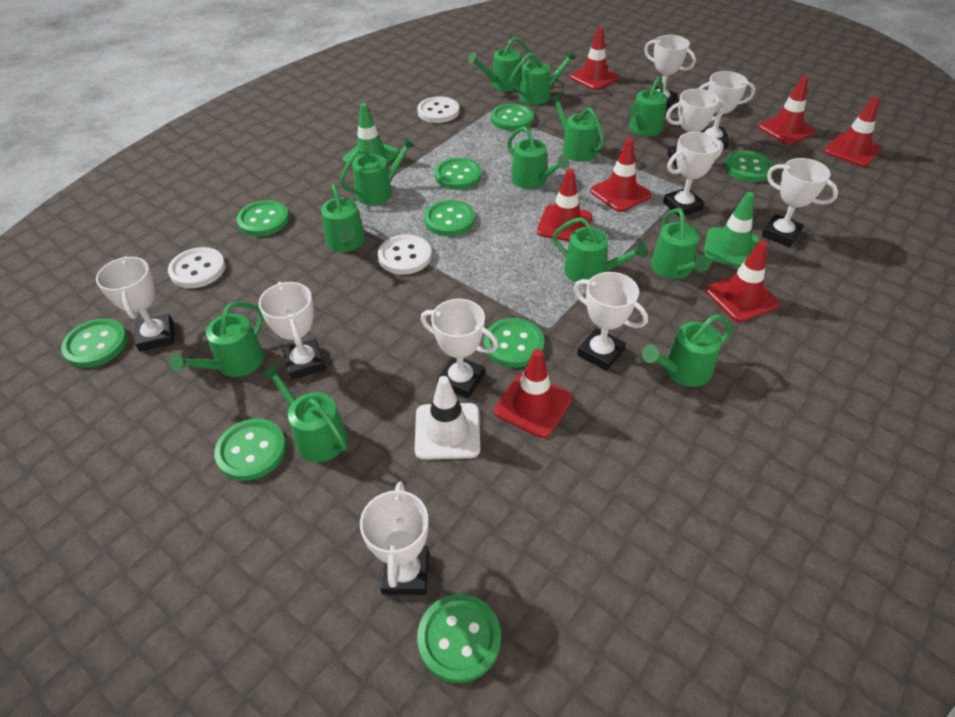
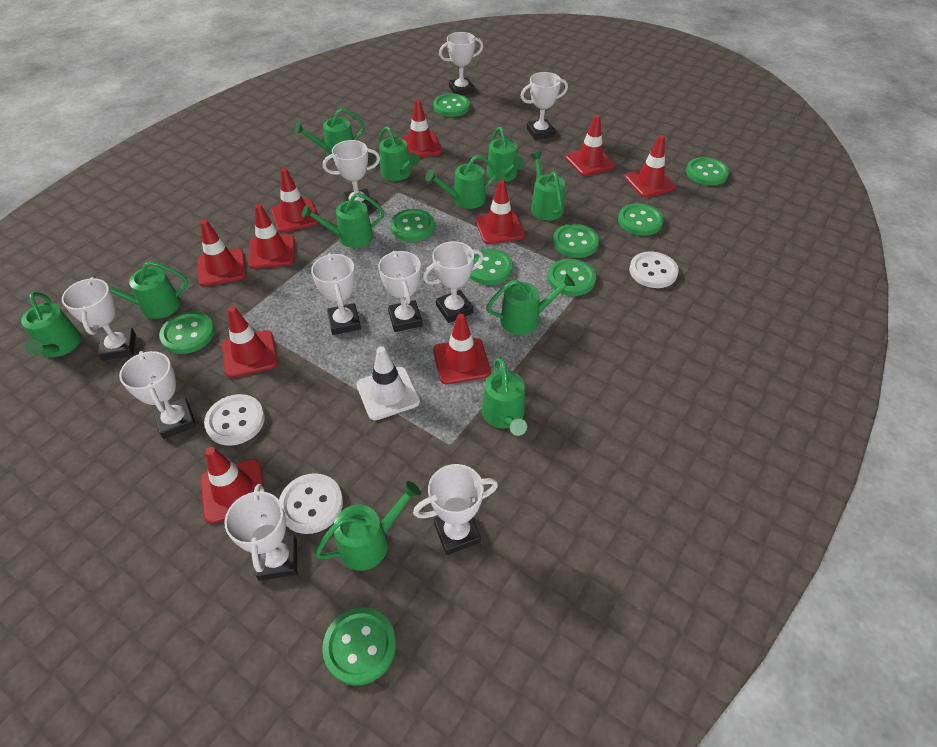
green traffic cone: 2 -> 0
green watering can: 12 -> 11
red traffic cone: 7 -> 10

